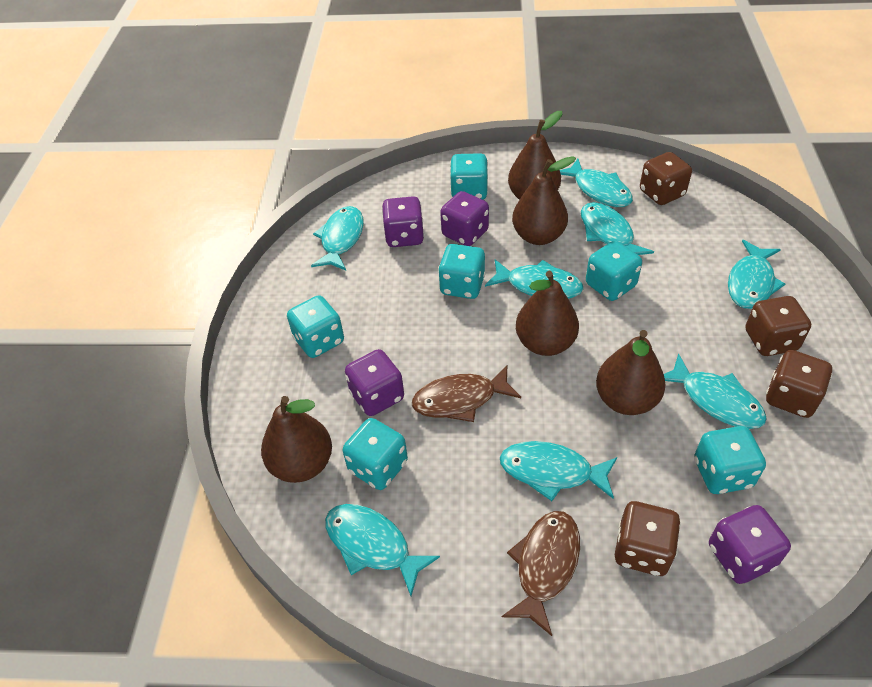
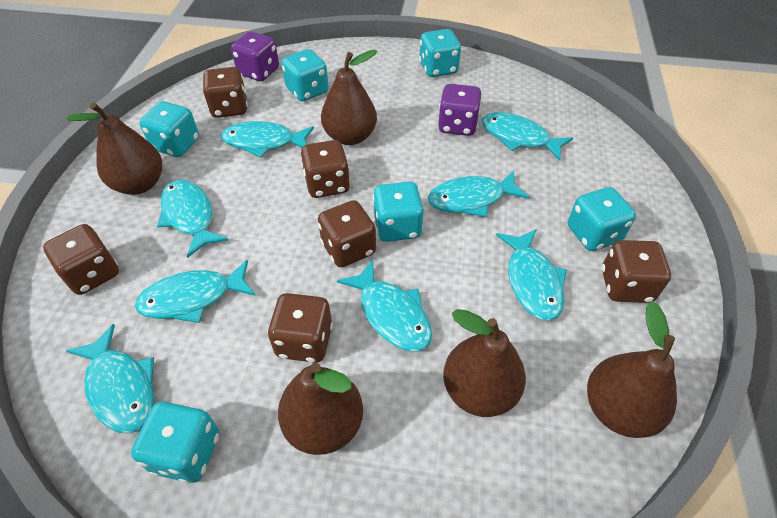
brown dice: 4 -> 6
brown fish: 2 -> 0
purple dice: 4 -> 2

